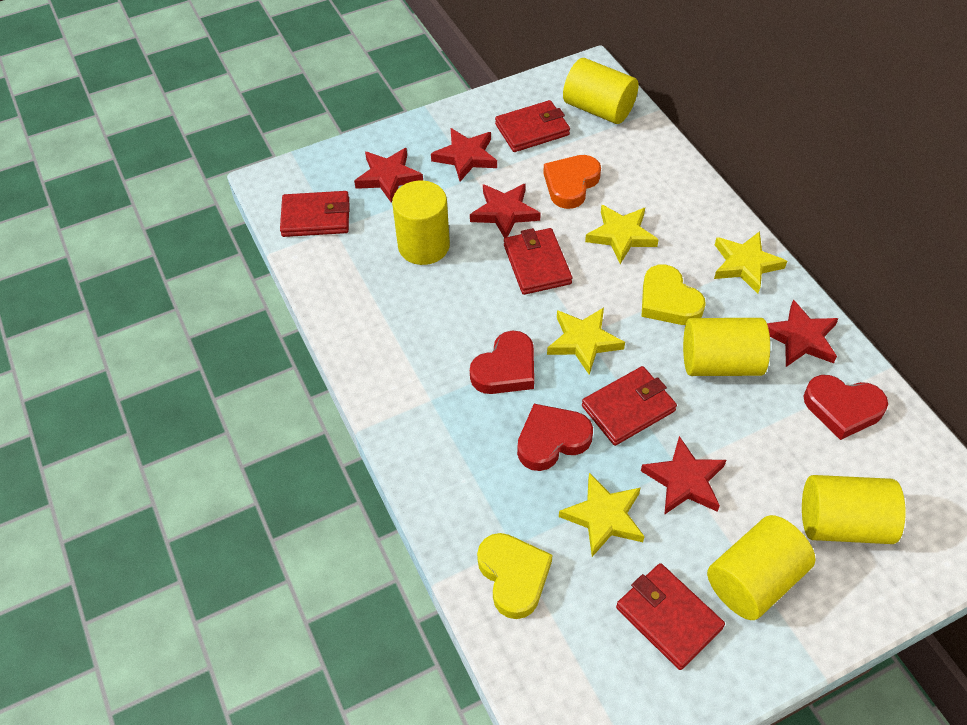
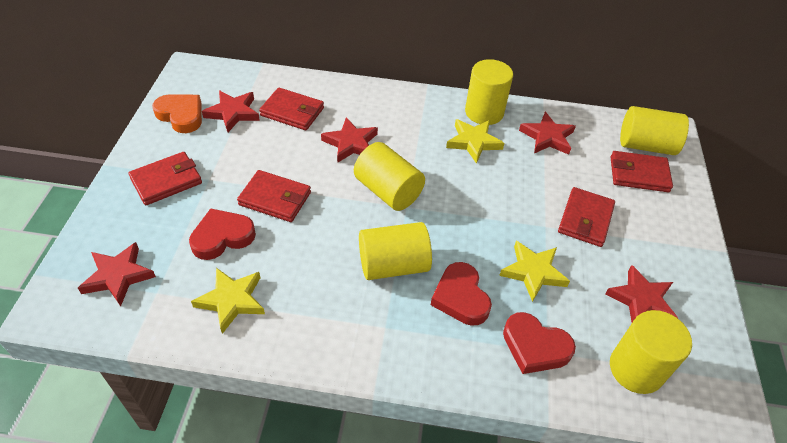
yellow heart: 2 -> 0
yellow star: 4 -> 3

